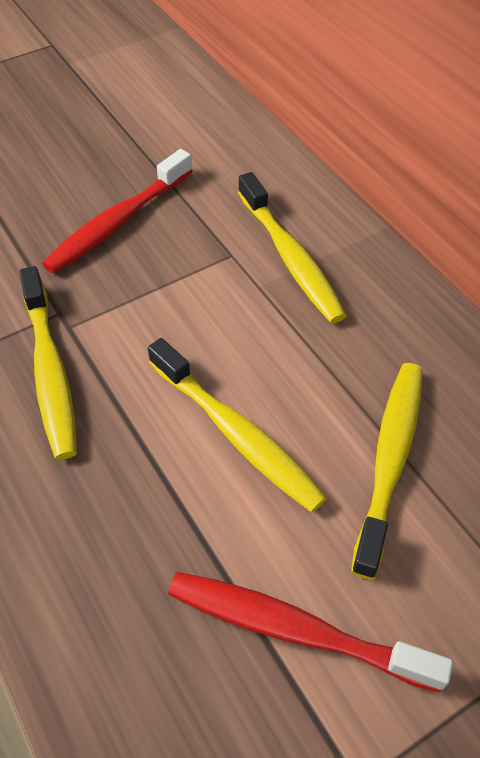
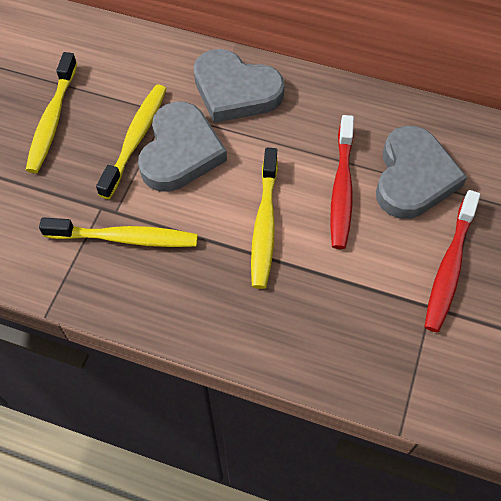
grey heart: 0 -> 3

